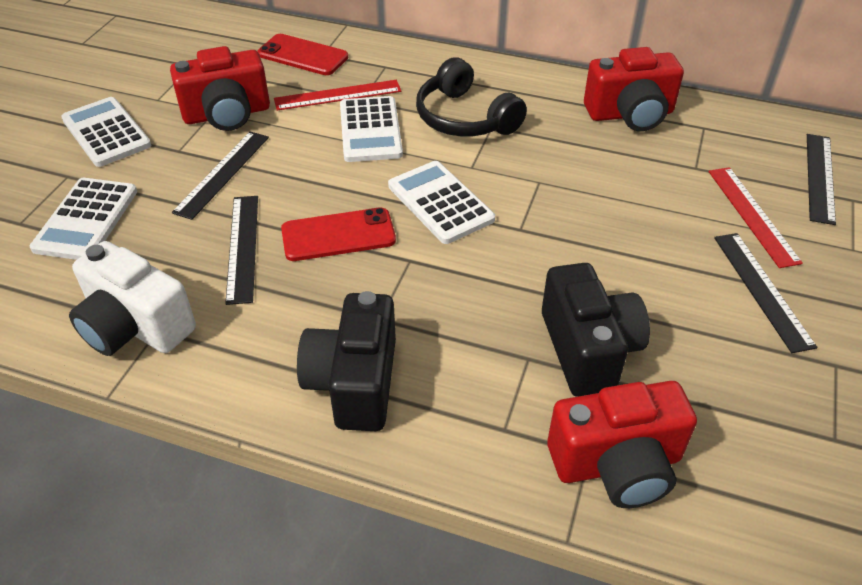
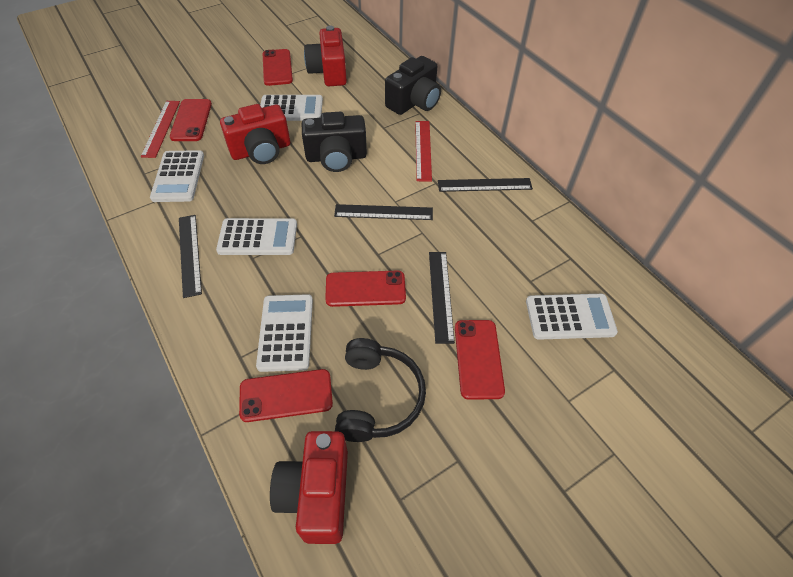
red phone: 2 -> 5
white calculator: 4 -> 5
white camera: 1 -> 0

